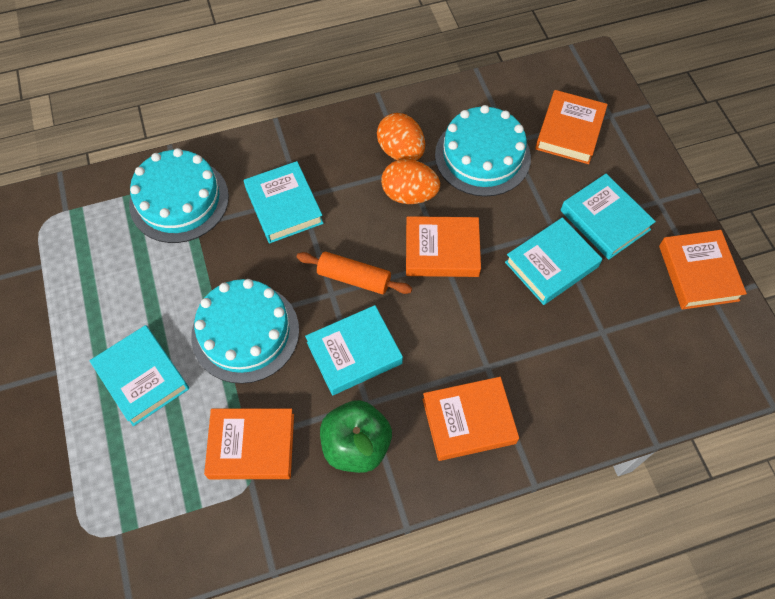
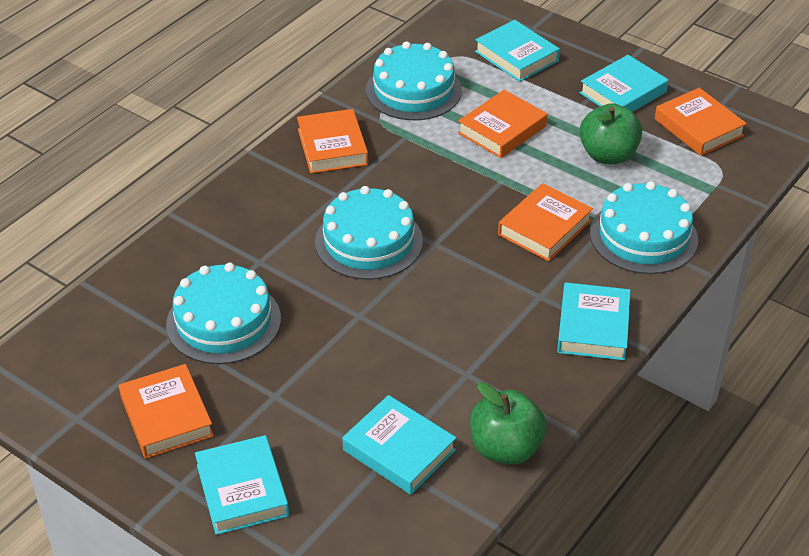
green apple: 1 -> 2
orange egg: 2 -> 0
orange rolling pin: 1 -> 0
turquoise cake: 3 -> 4

